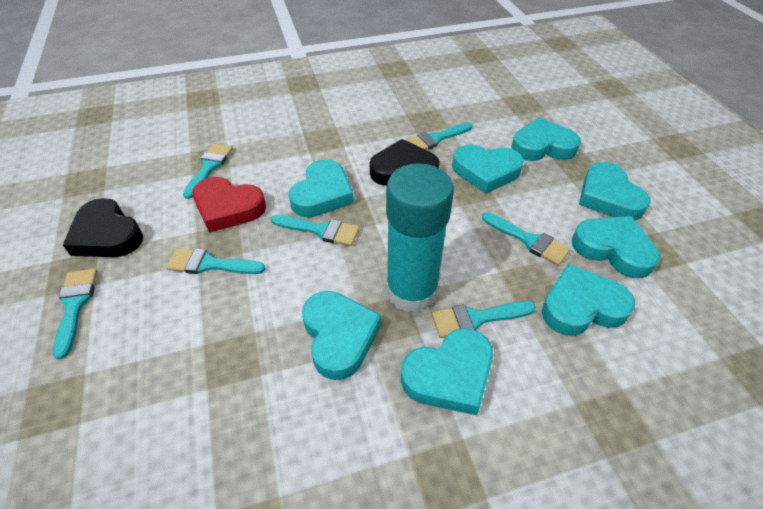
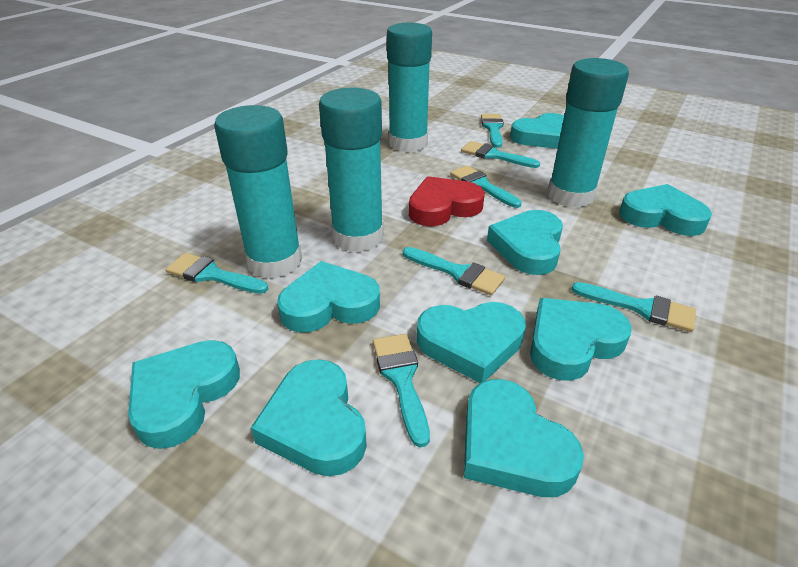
black heart: 2 -> 0
turquoise glue stick: 1 -> 4
turquoise heart: 8 -> 9

